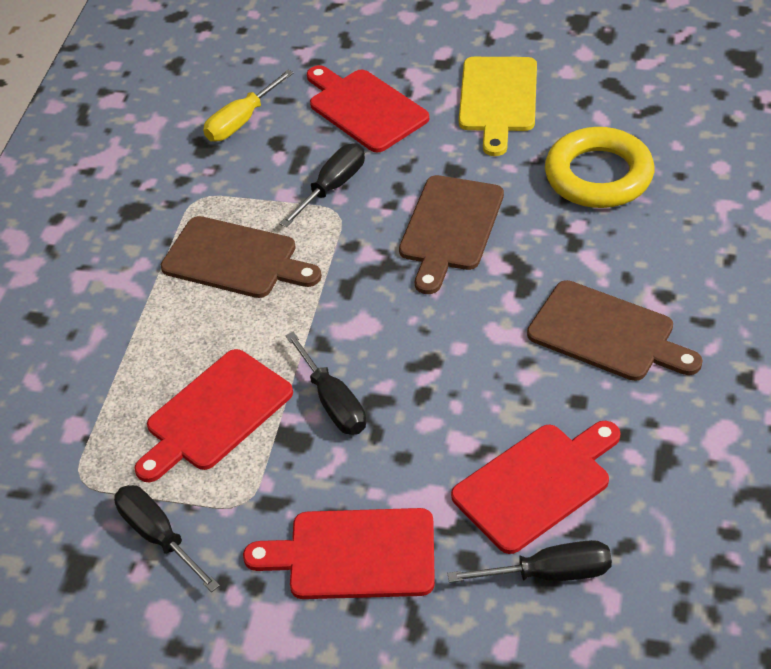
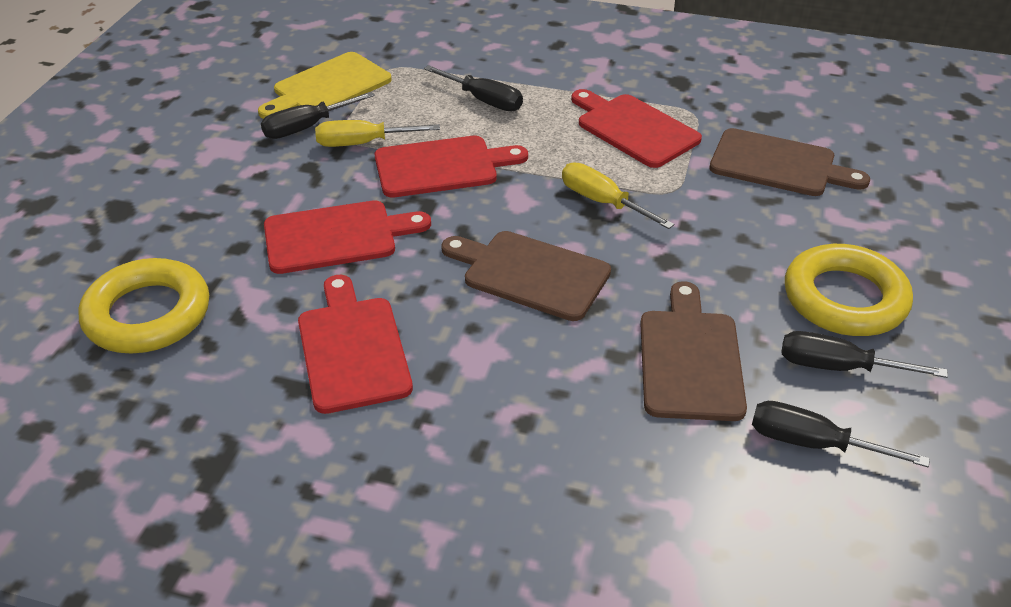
yellow ring: 1 -> 2
yellow screwdriver: 1 -> 2

